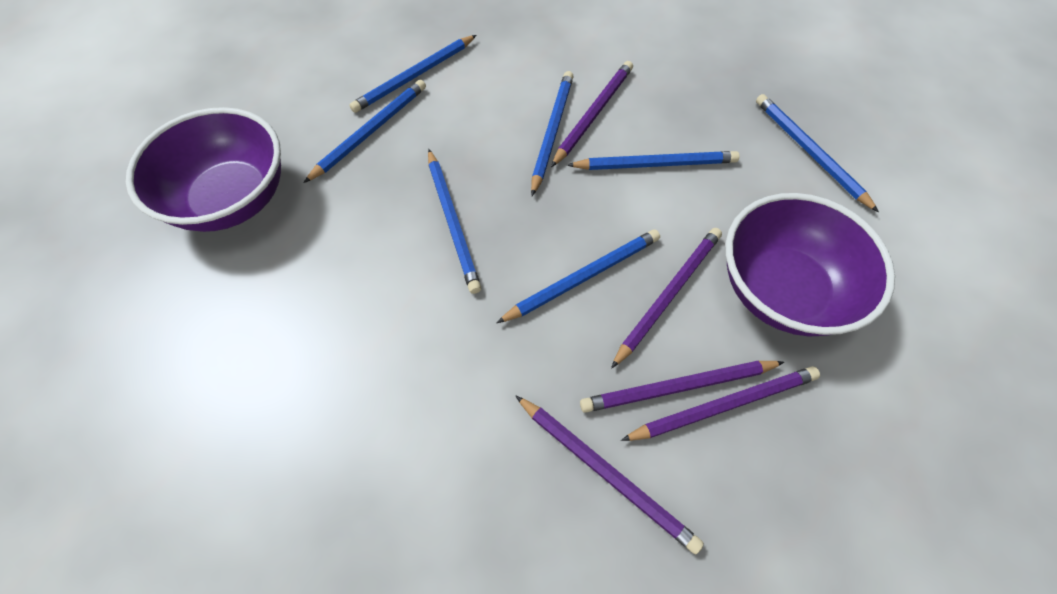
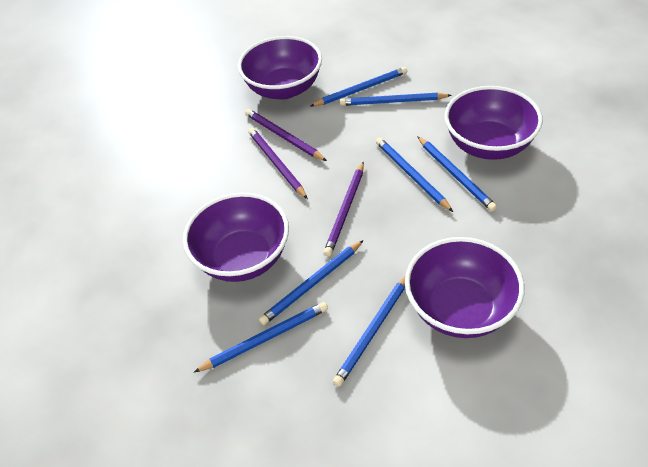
purple bowl: 2 -> 4
purple pencil: 5 -> 3

